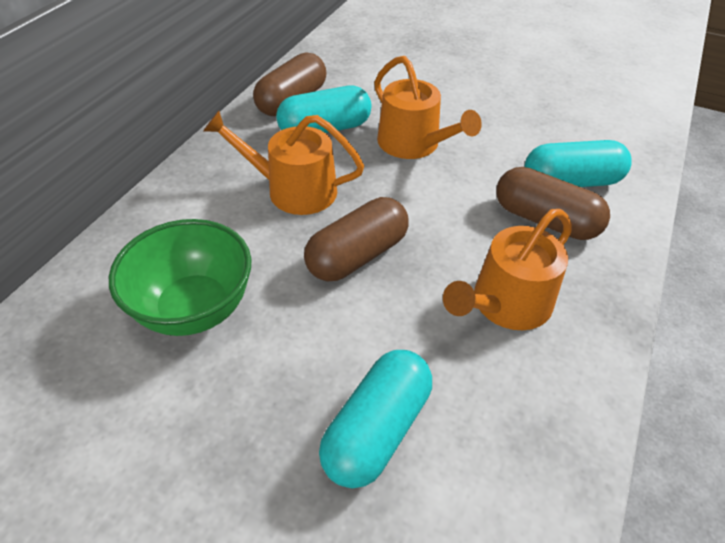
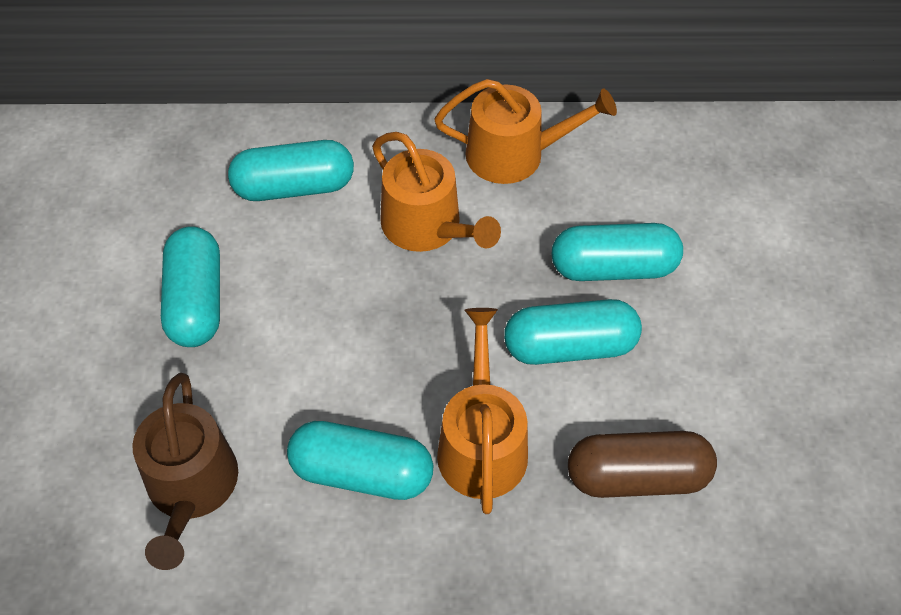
brown capsule: 3 -> 1
brown watering can: 0 -> 1
green bowl: 1 -> 0
turquoise capsule: 3 -> 5

